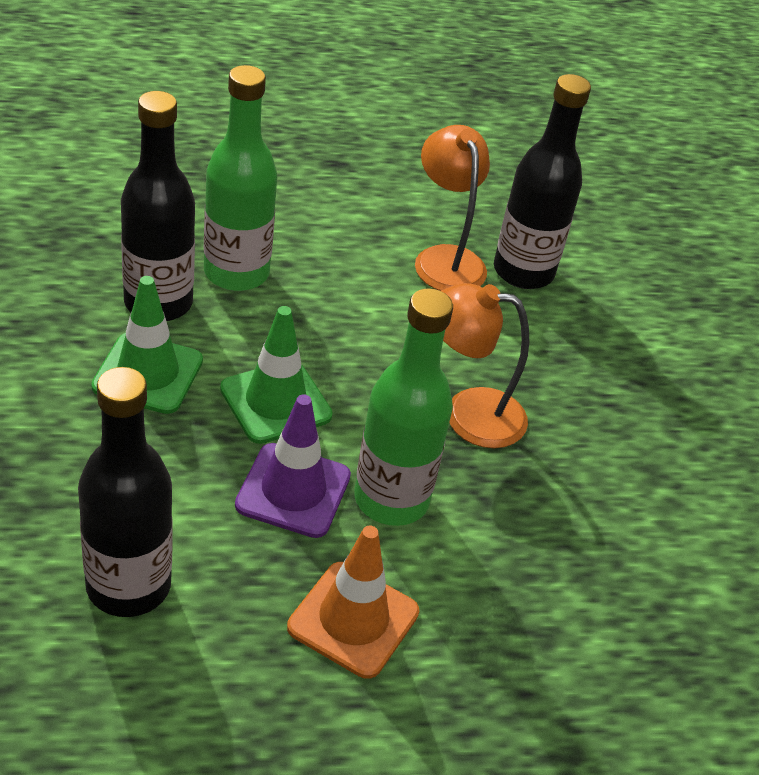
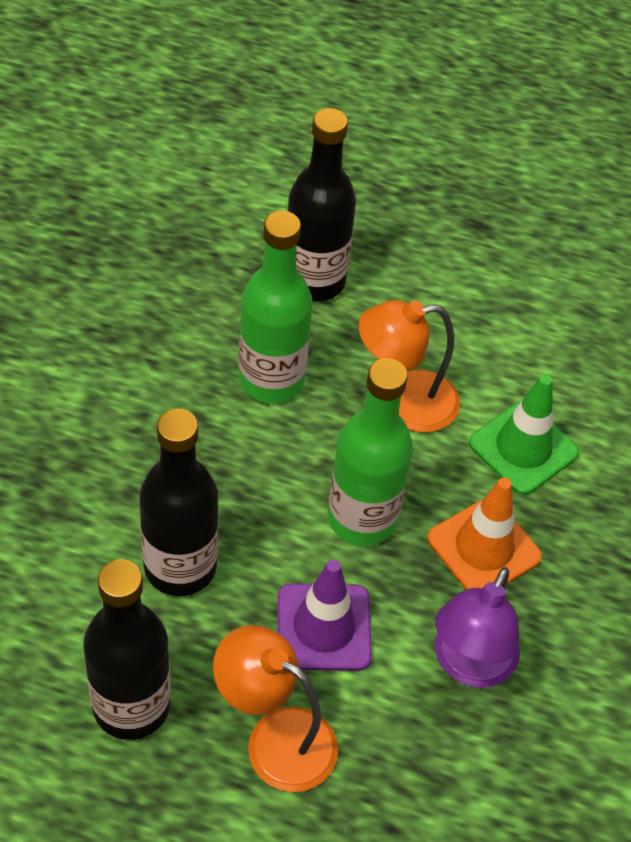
green traffic cone: 2 -> 1
purple lamp: 0 -> 1

